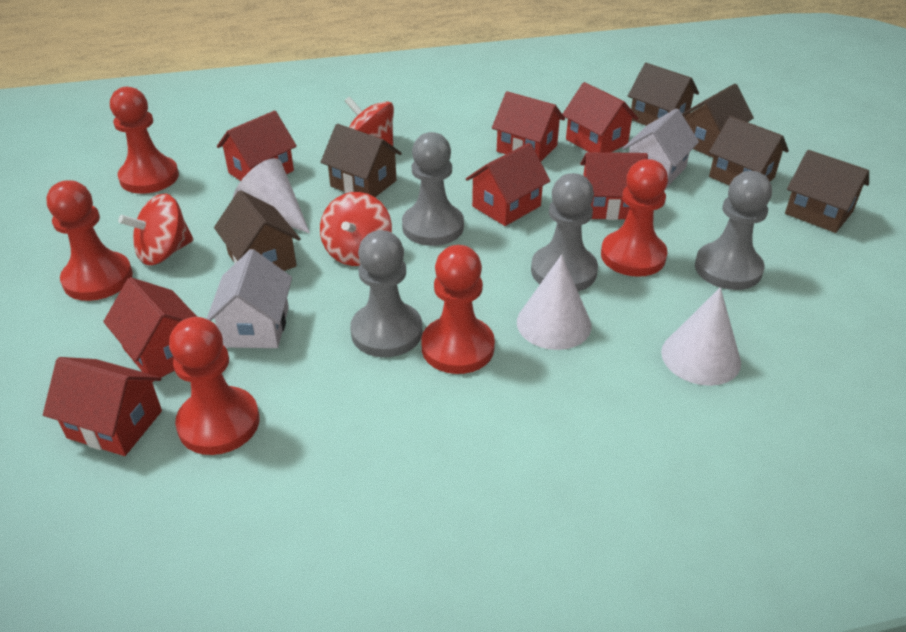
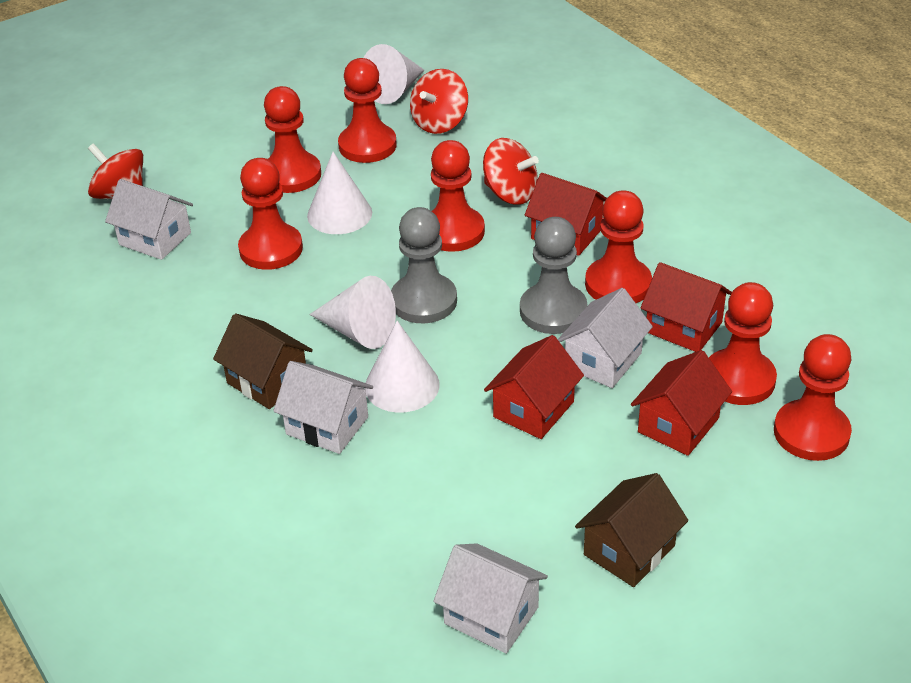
brown house: 6 -> 2
grey pawn: 4 -> 2
red house: 7 -> 4
red pawn: 5 -> 7
white cone: 3 -> 4
white house: 2 -> 4

